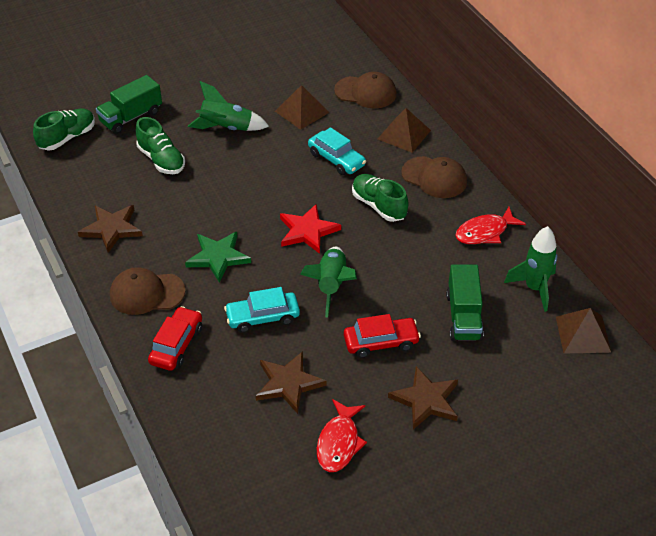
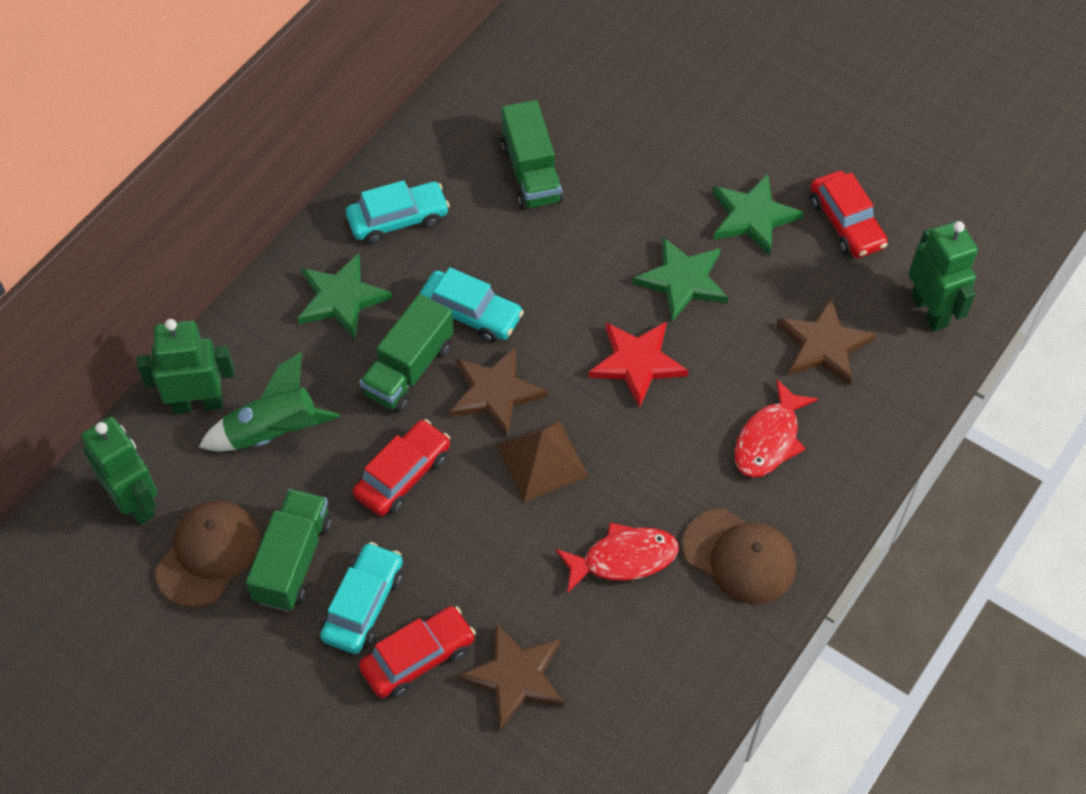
brown cap: 3 -> 2
brown pyramid: 3 -> 1
green robot: 0 -> 3
green rocket: 3 -> 1
green shoe: 3 -> 0
green star: 1 -> 3
green truck: 2 -> 3
red car: 2 -> 3
turquoise car: 2 -> 3

